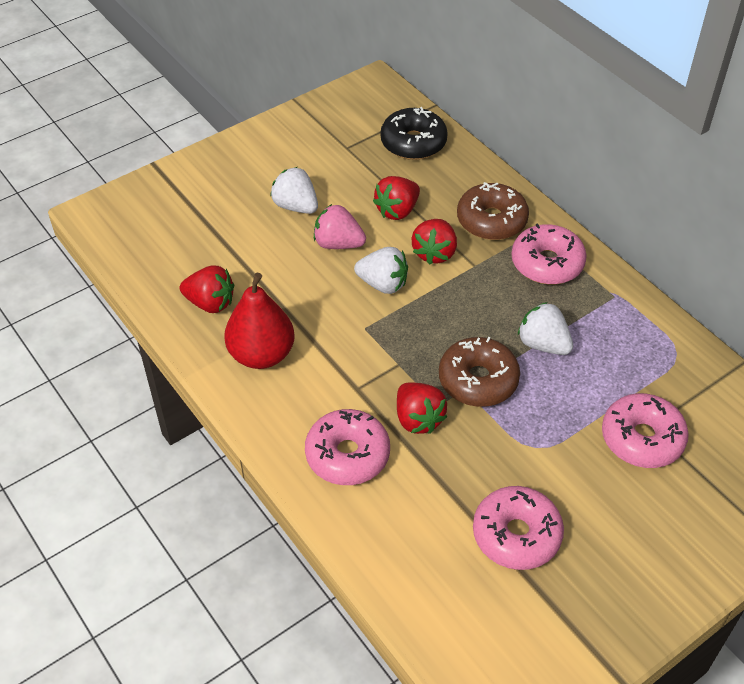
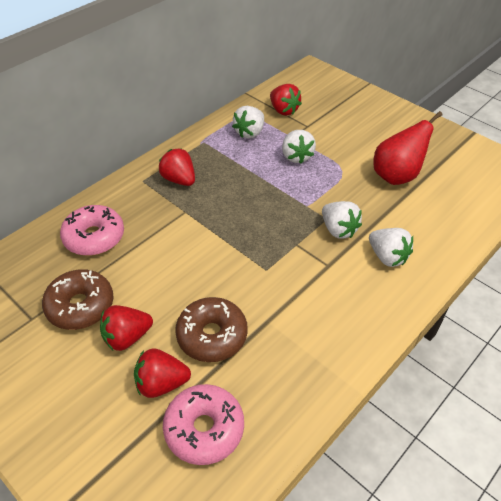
black donut: 1 -> 0
pink donut: 4 -> 2
pink strawberry: 1 -> 0
white strawberry: 3 -> 4

